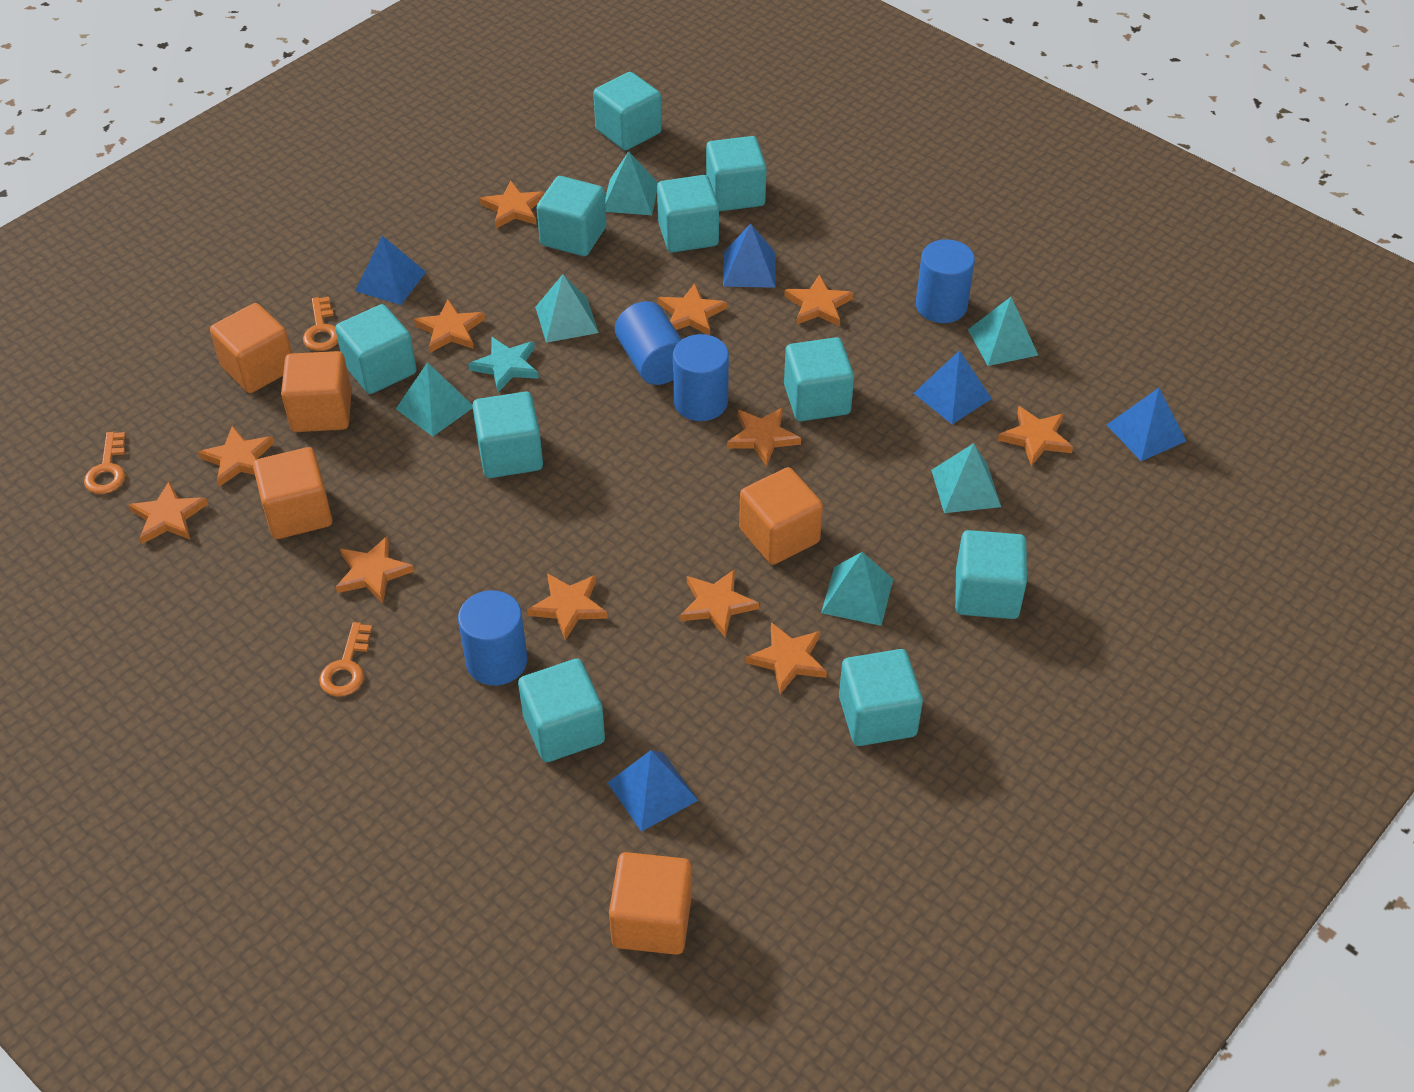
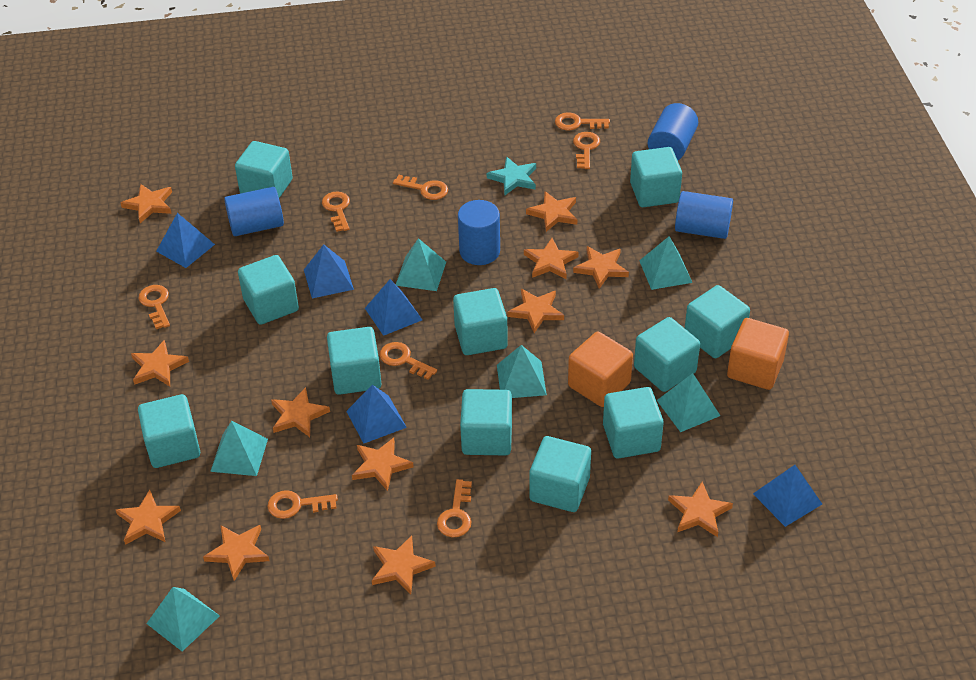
orange cube: 5 -> 2
orange key: 3 -> 8
turquoise cube: 10 -> 11

